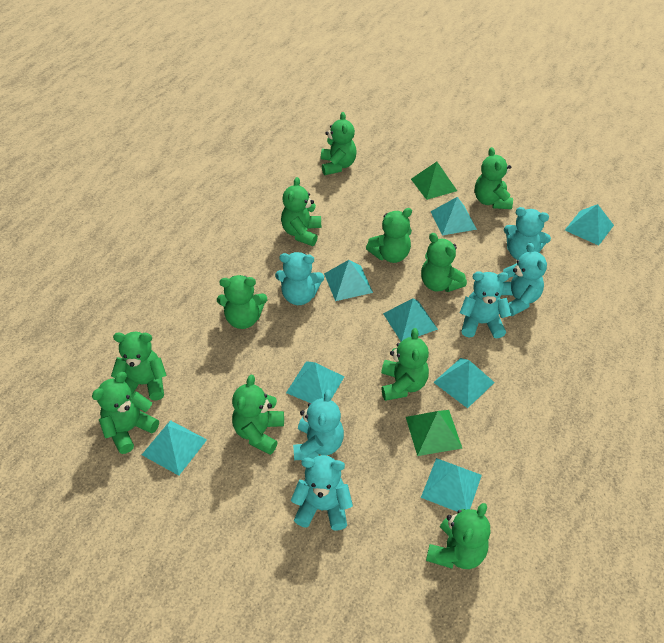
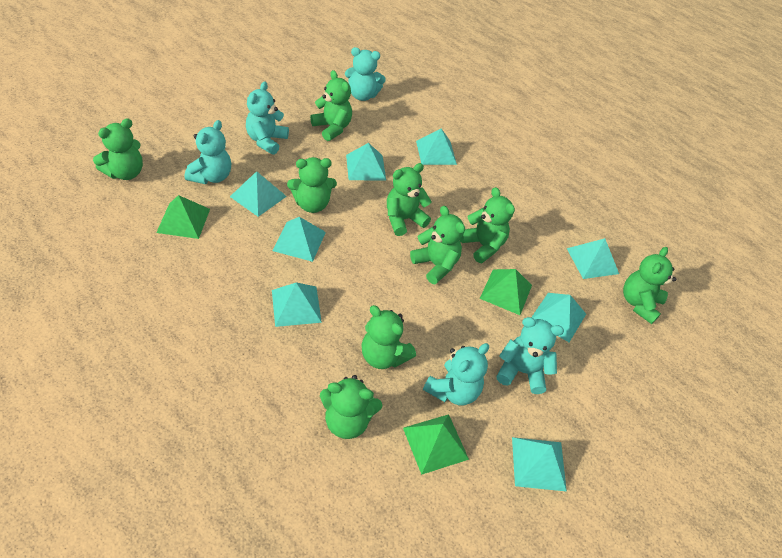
green pyramid: 2 -> 3
green teddy bear: 11 -> 9
turquoise teddy bear: 6 -> 5

